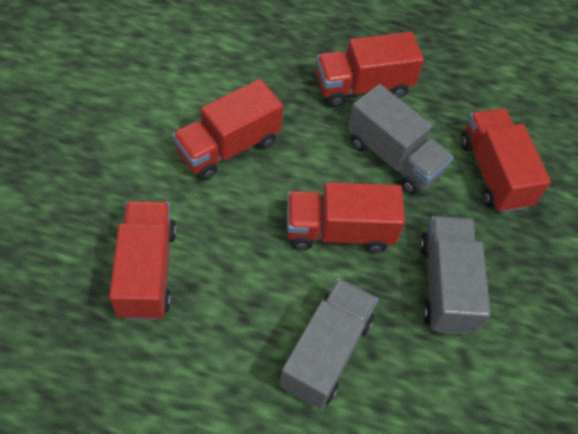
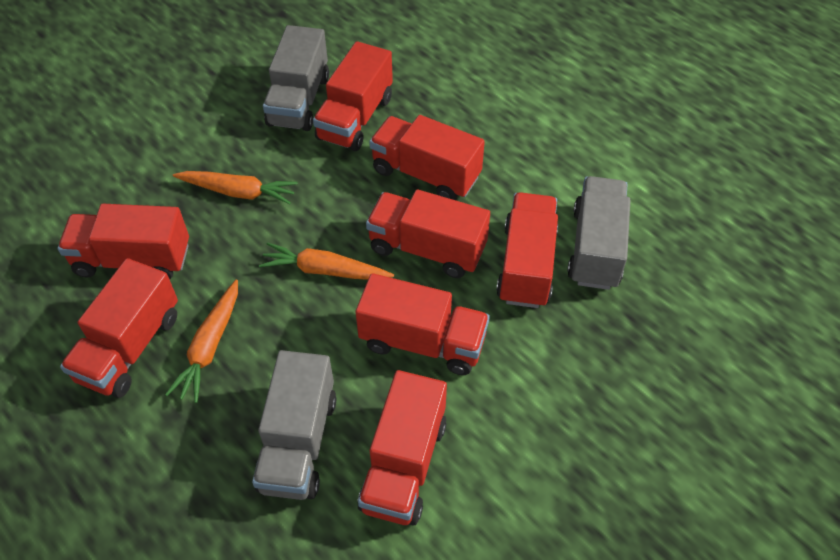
orange carrot: 0 -> 3
red truck: 5 -> 8

